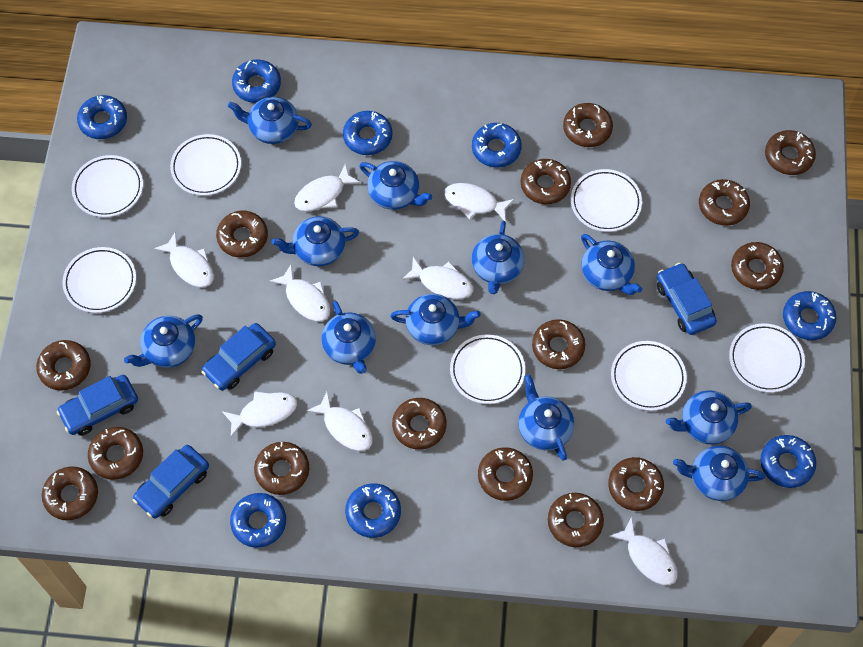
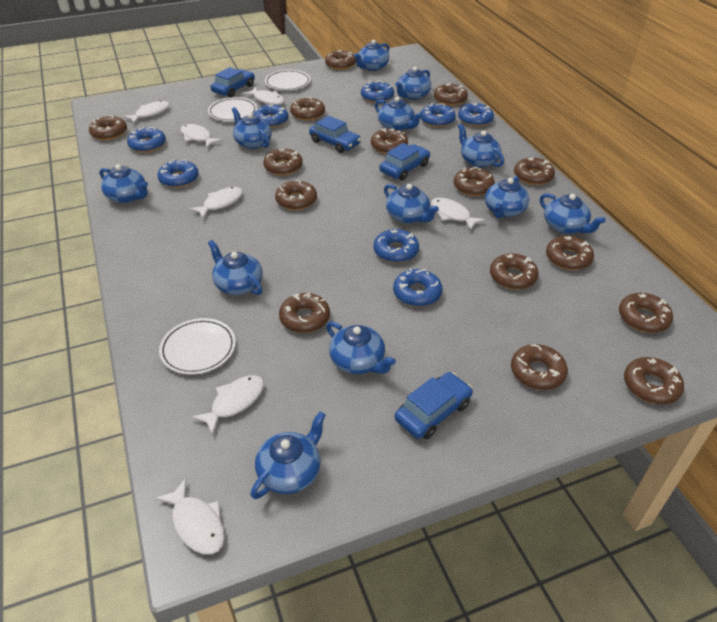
blue teapot: 11 -> 12
white fish: 8 -> 7
white plate: 7 -> 3

